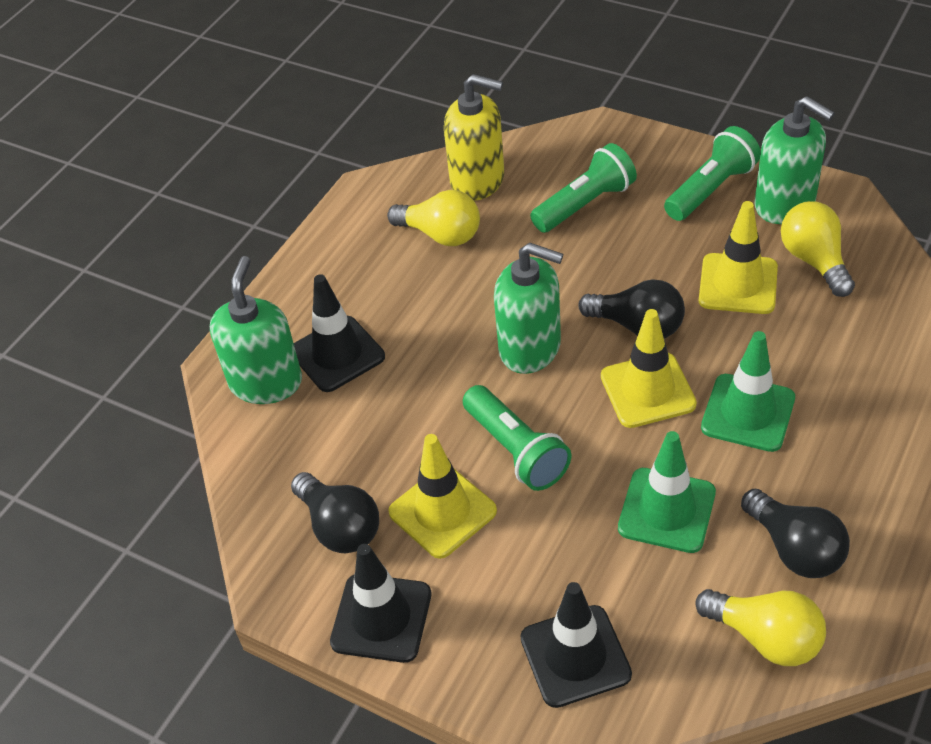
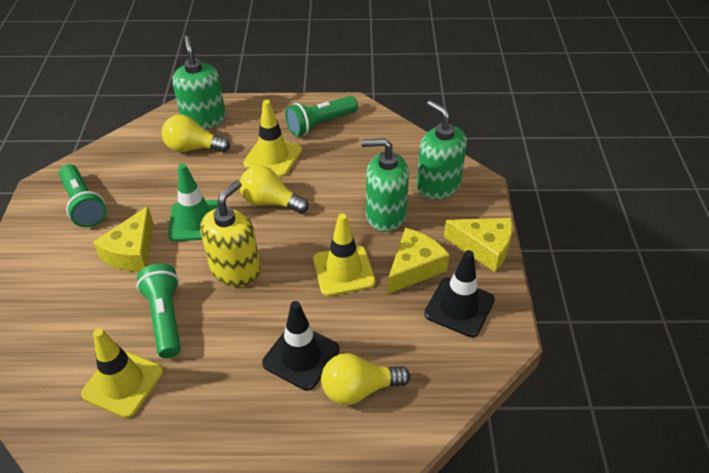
black light bulb: 3 -> 0
black traffic cone: 3 -> 2
green traffic cone: 2 -> 1
yellow cheese: 0 -> 3

